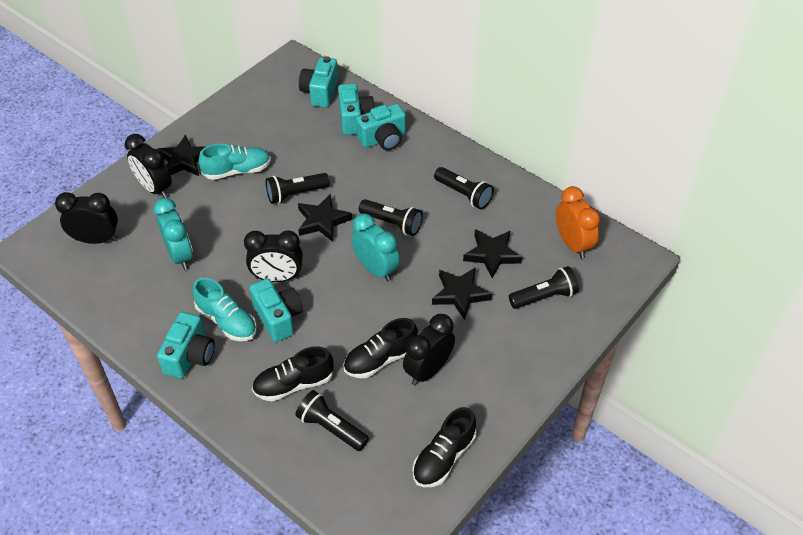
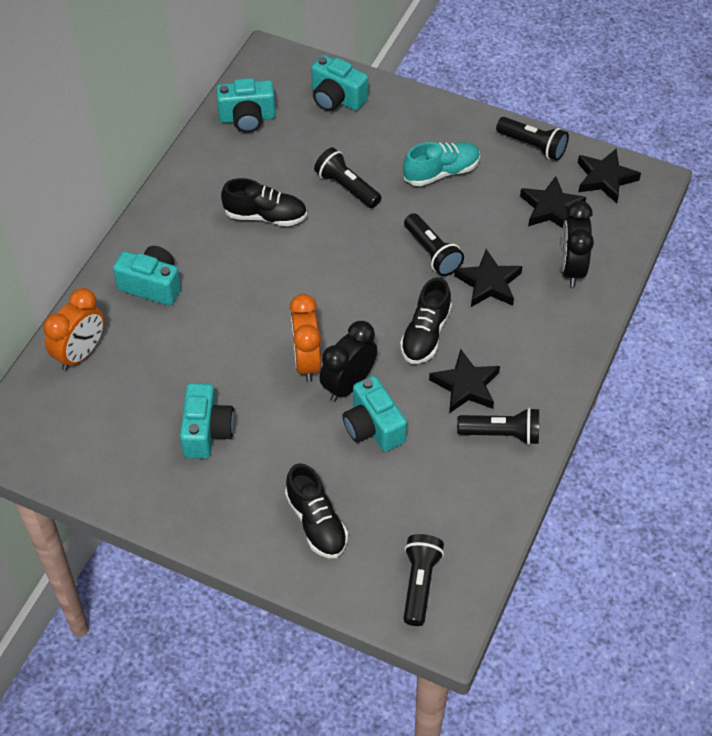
black clock: 4 -> 2
orange clock: 1 -> 2
turquoise clock: 2 -> 0
turquoise shoe: 2 -> 1

